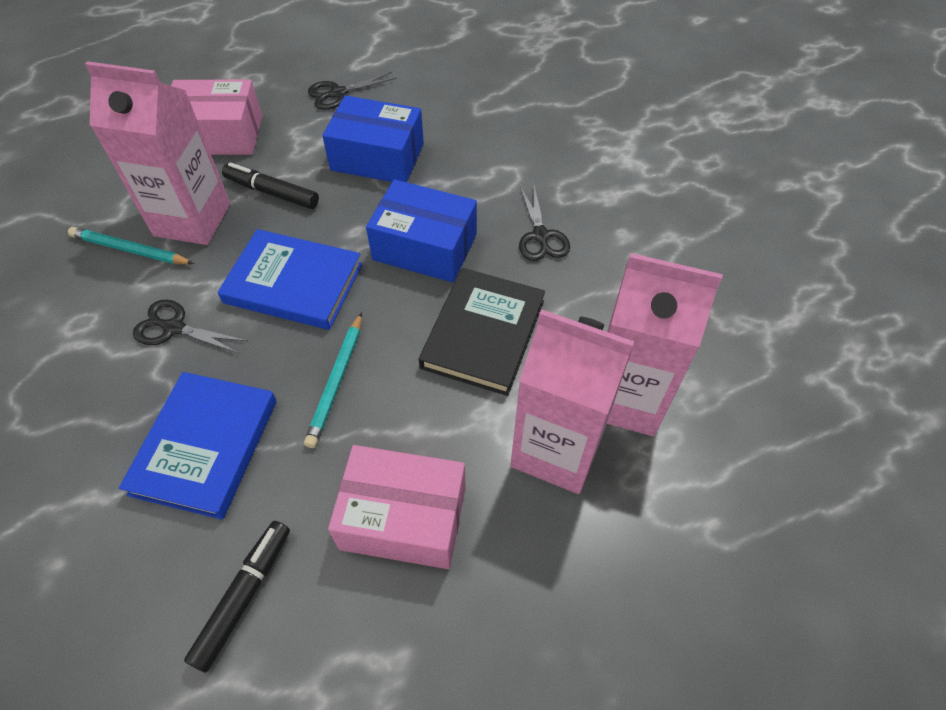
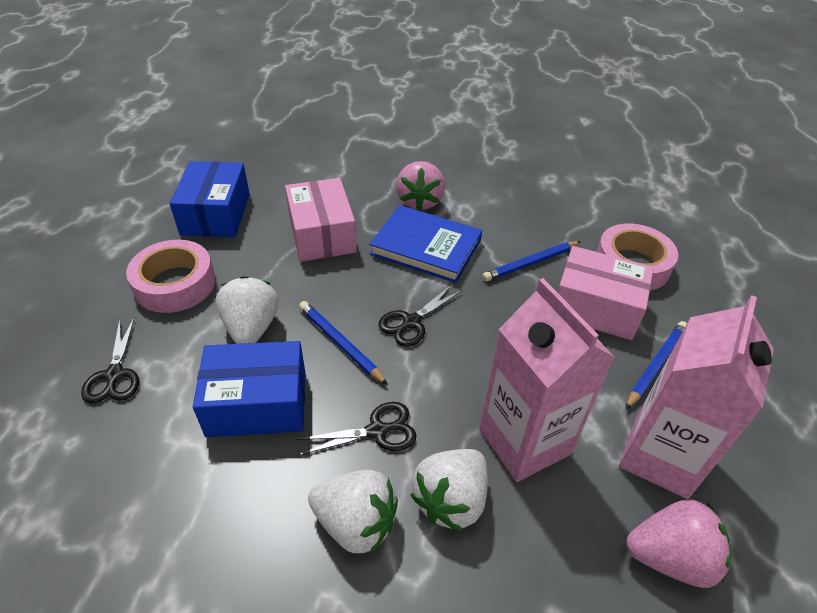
black book: 1 -> 0
black marker: 2 -> 0
blue book: 2 -> 1
blue pencil: 0 -> 3
pink carton: 3 -> 2
pink strawberry: 0 -> 2
pink tape: 0 -> 2
turquoise pencil: 2 -> 0
white strawberry: 0 -> 3

